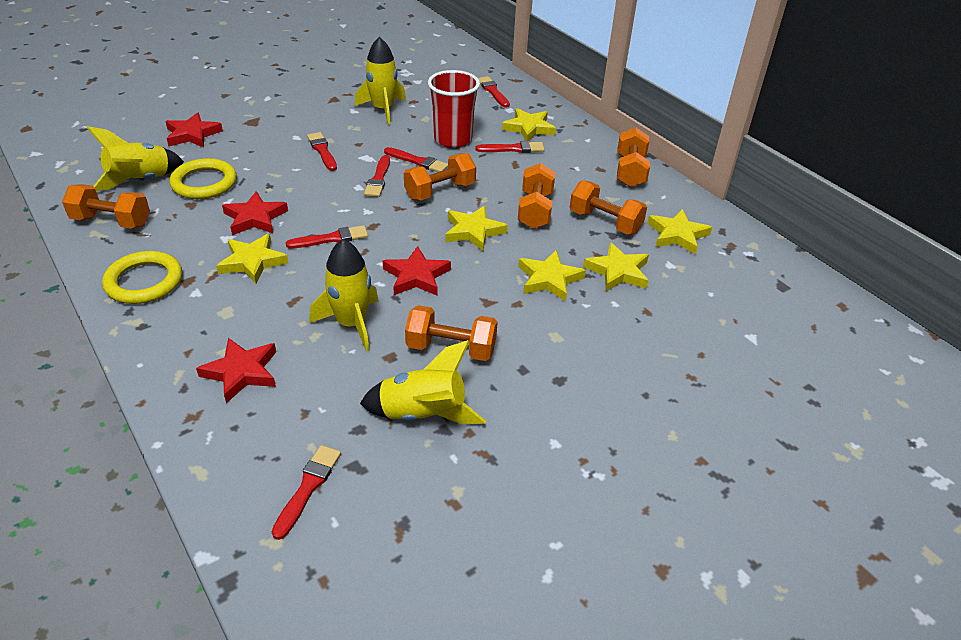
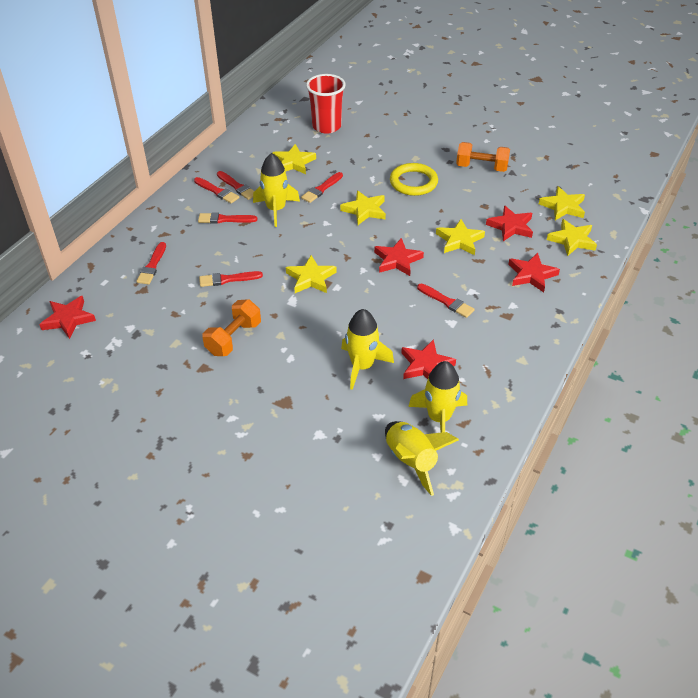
orange dumbbell: 6 -> 2
red star: 4 -> 5
yellow ring: 2 -> 1

